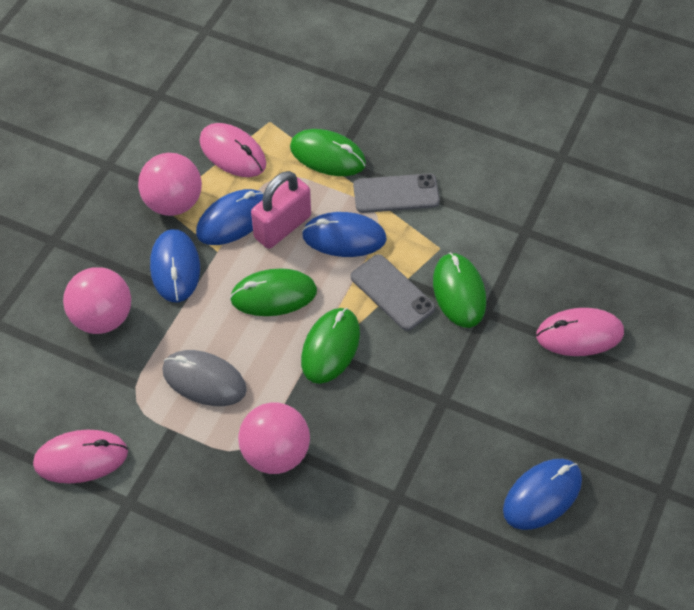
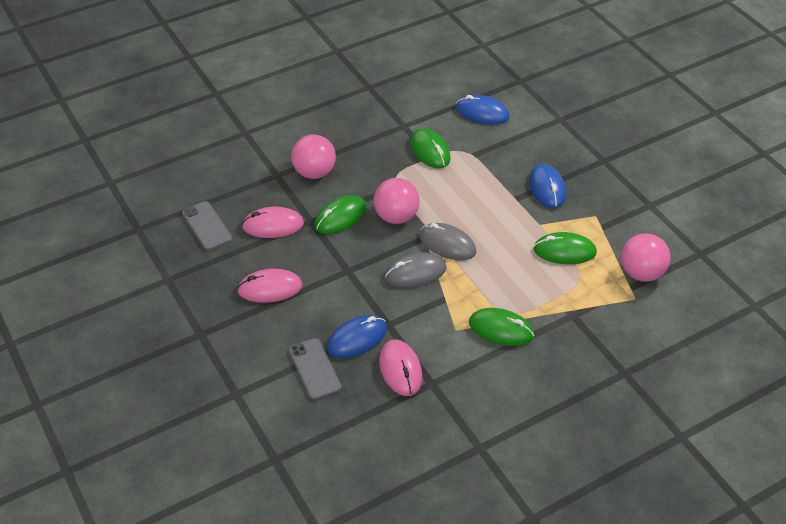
blue mouse: 4 -> 3
grey mouse: 1 -> 2
pink padlock: 1 -> 0

